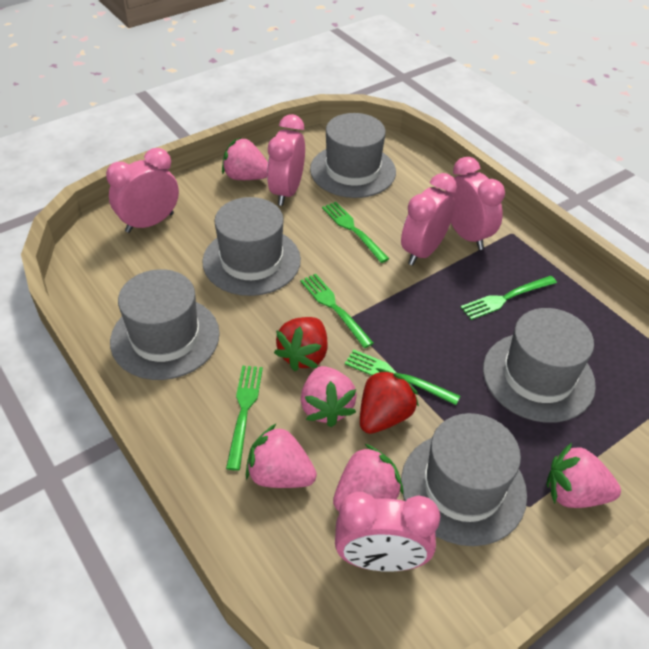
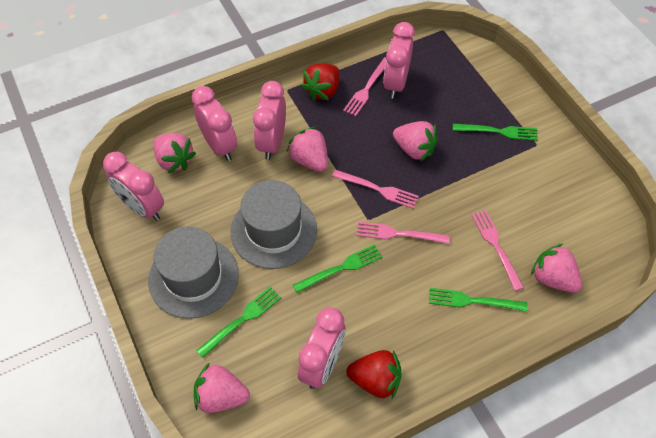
green fork: 5 -> 4
grey hat: 5 -> 2
pink fork: 0 -> 4

